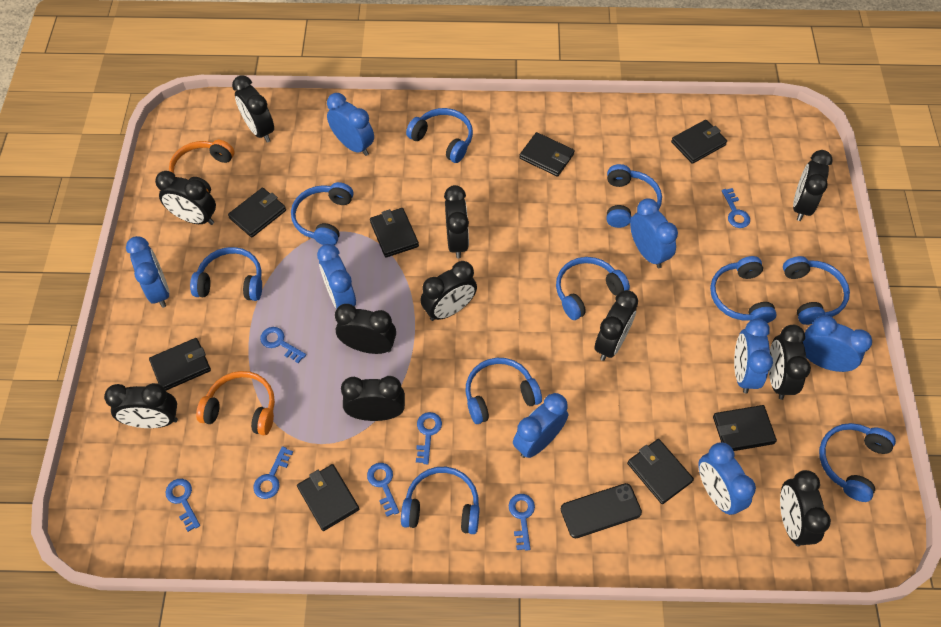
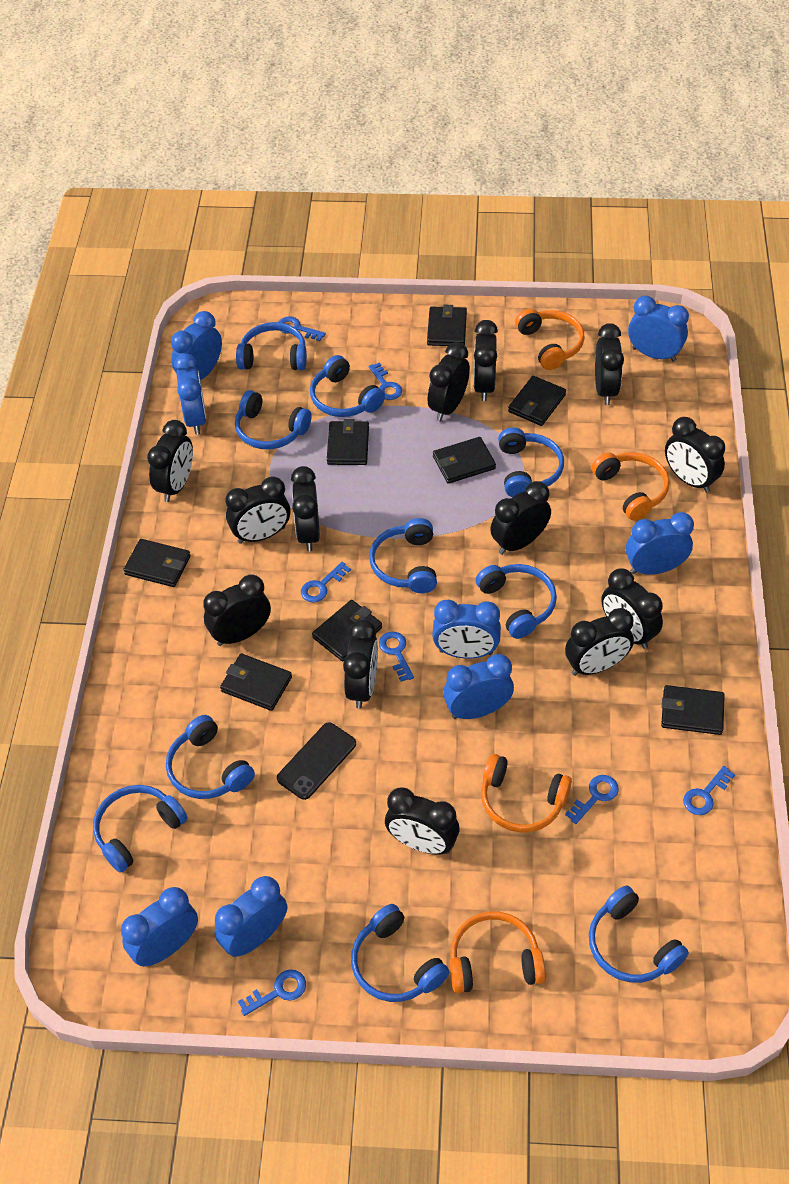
black clock: 11 -> 13
orange headphones: 2 -> 4

